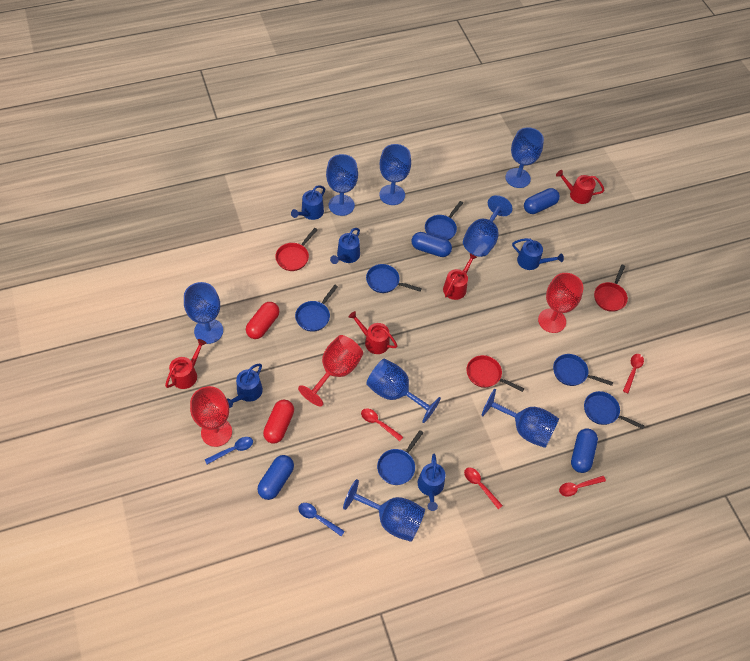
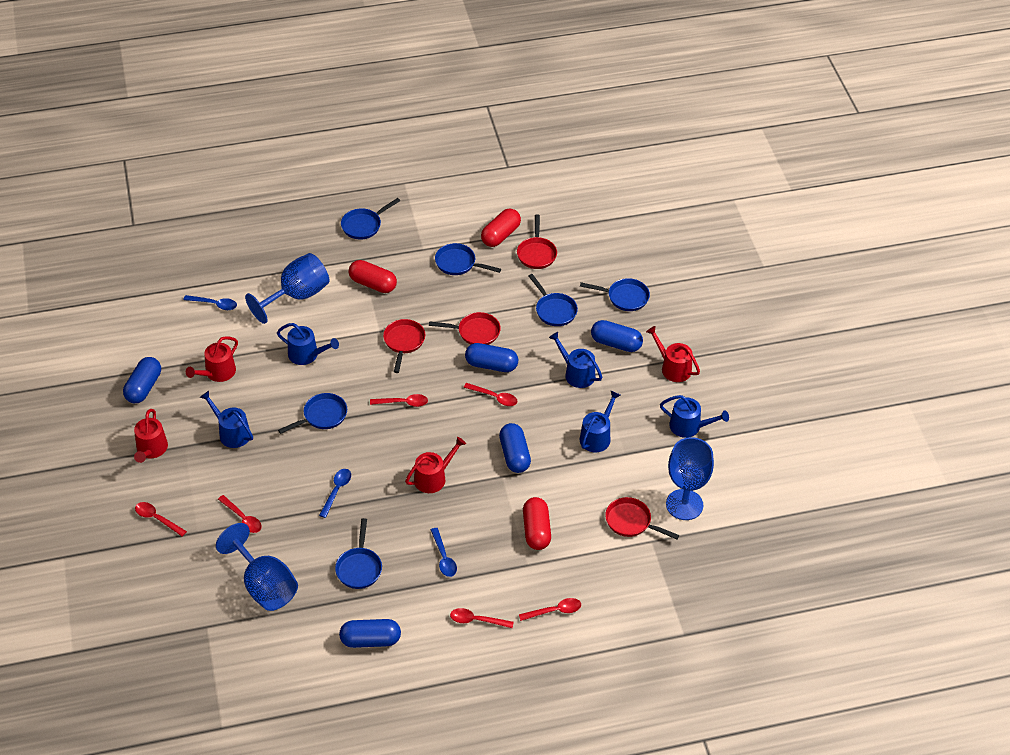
blue capsule: 4 -> 5
blue goblet: 8 -> 3
blue spoon: 2 -> 3
red capsule: 2 -> 3
red goblet: 3 -> 0
red pan: 3 -> 4
red spoon: 4 -> 6

